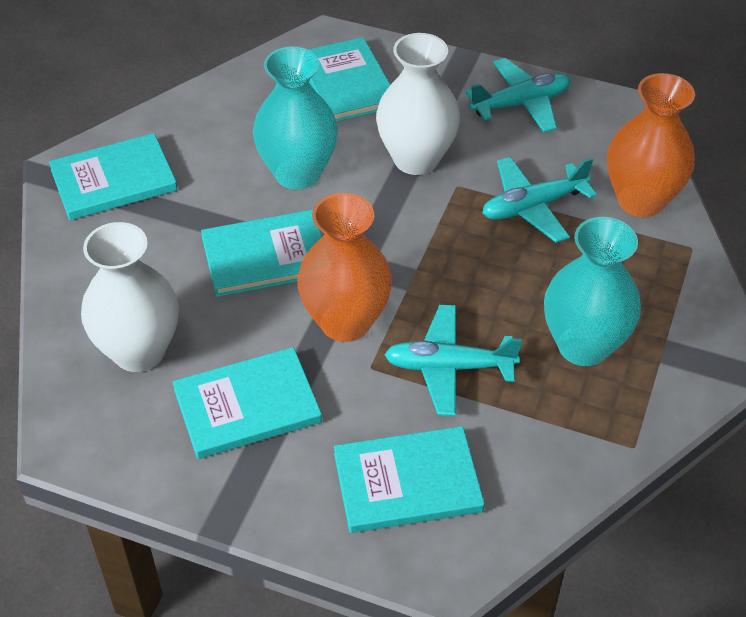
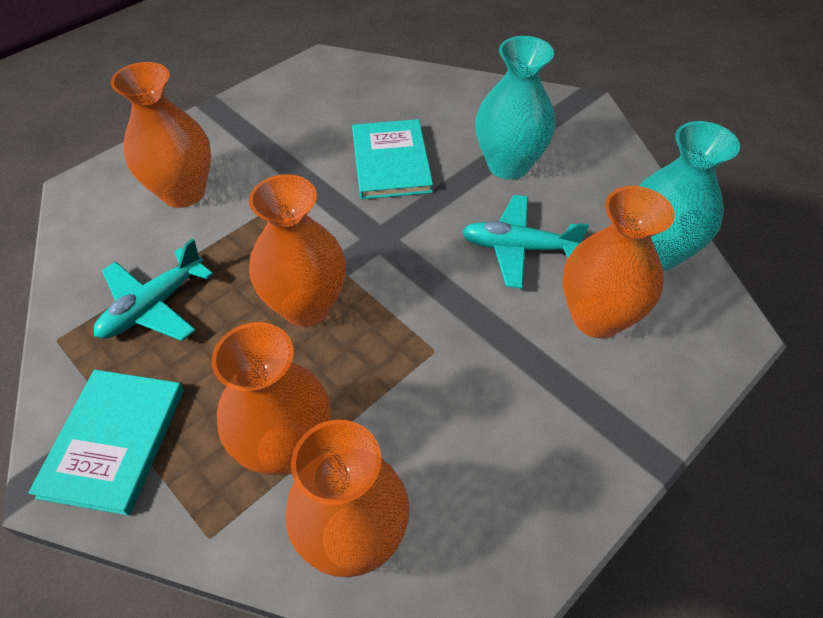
orange vase: 2 -> 5
turquoise book: 5 -> 2
turquoise plane: 3 -> 2
white vase: 2 -> 0

